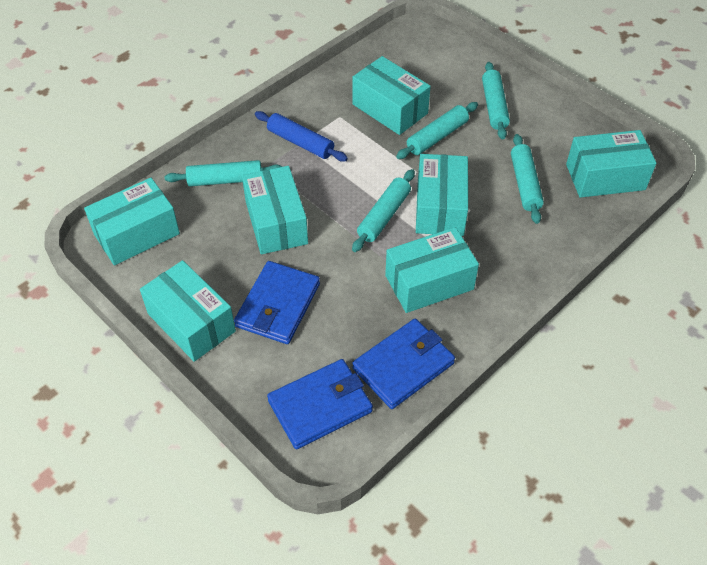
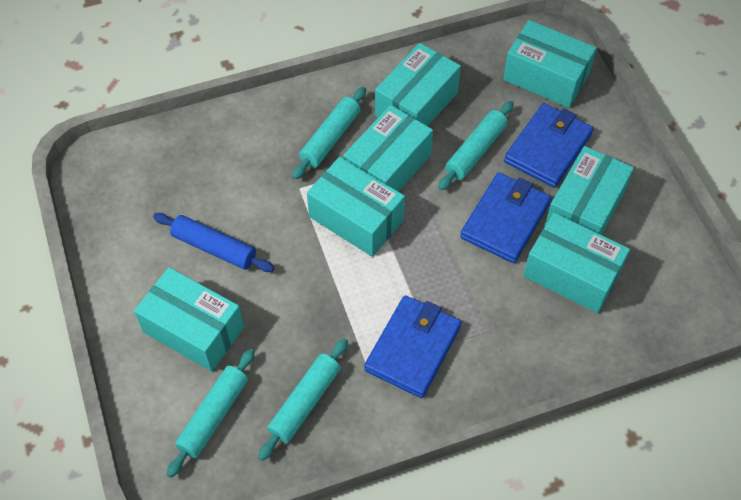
turquoise rolling pin: 5 -> 4

